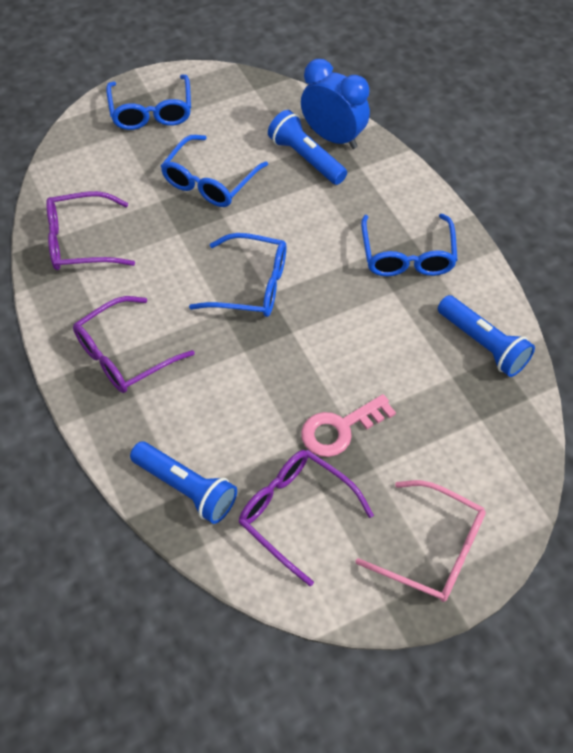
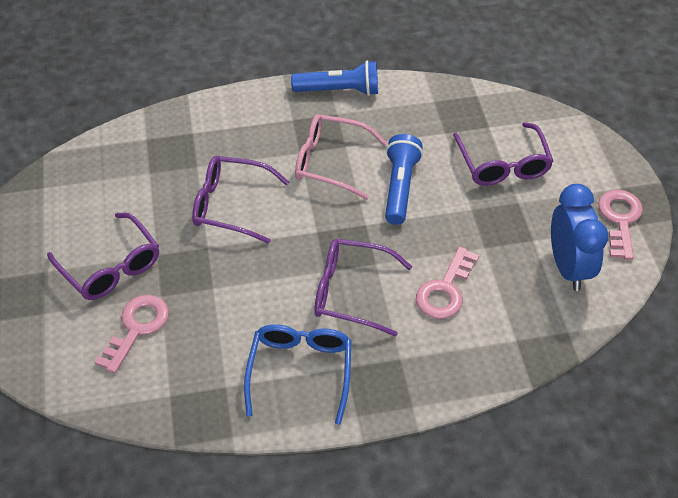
blue flashlight: 3 -> 2
blue glasses: 4 -> 1
pink key: 1 -> 3
purple glasses: 3 -> 4

